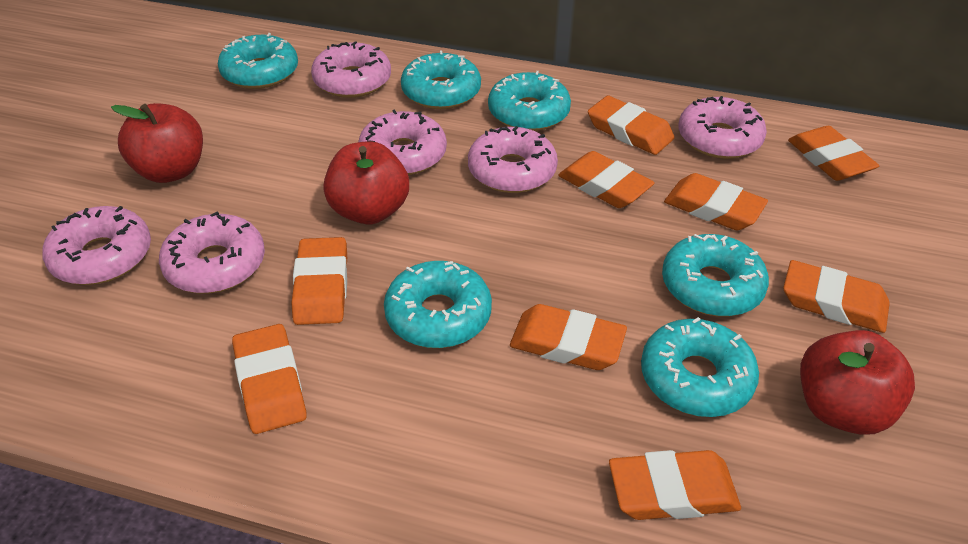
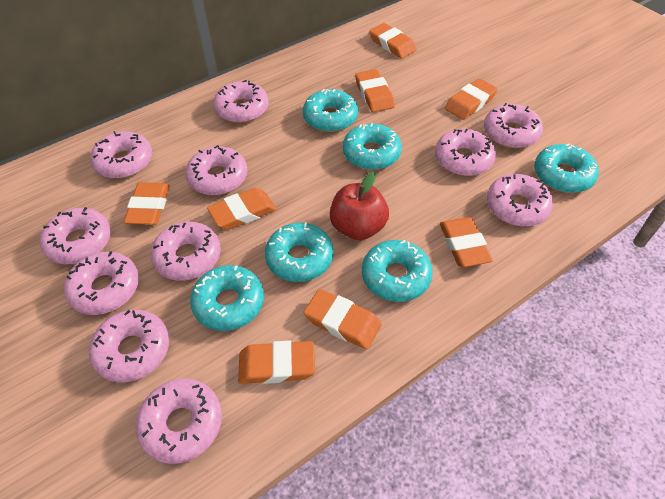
orange eraser: 9 -> 8
pink donut: 6 -> 11
red apple: 3 -> 1

